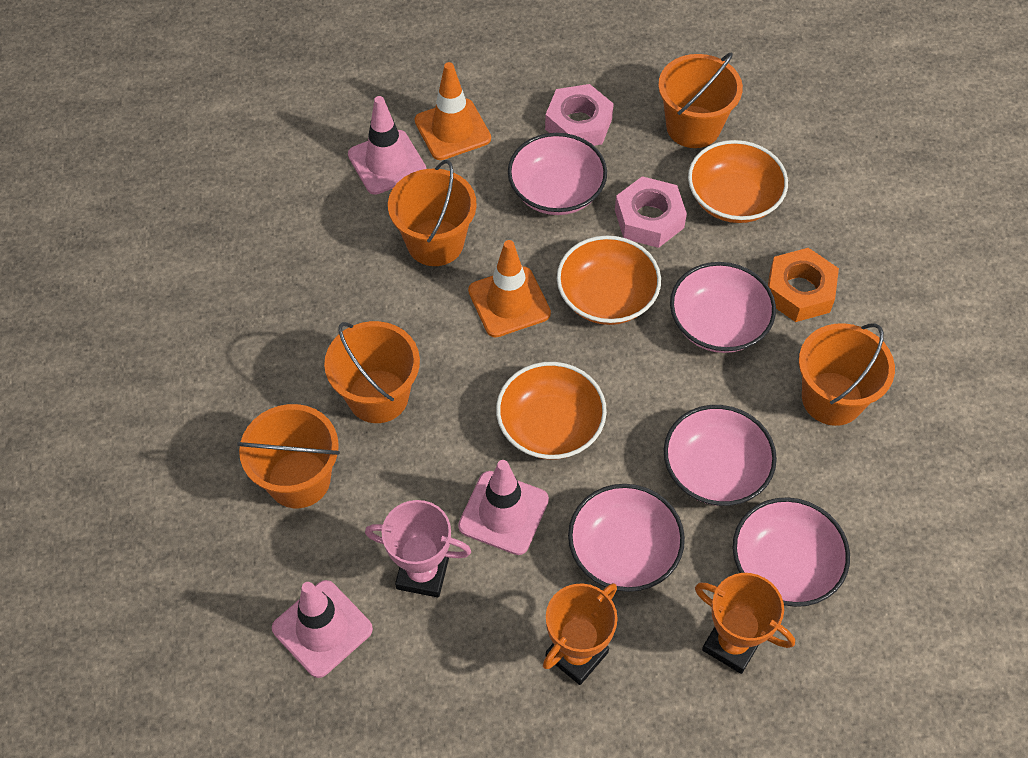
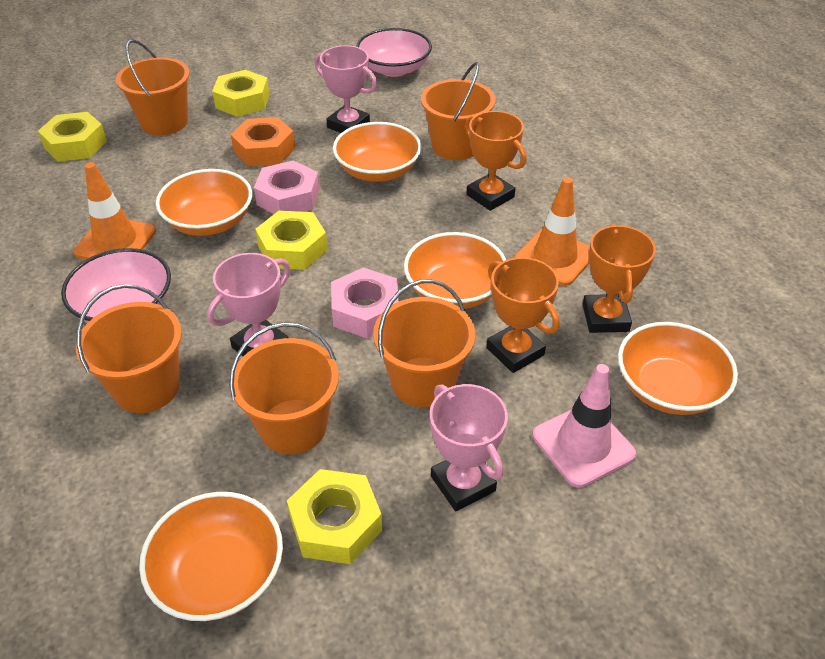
orange bowl: 3 -> 5
orange trophy: 2 -> 3
pink bowl: 5 -> 2
pink traffic cone: 3 -> 1
pink trophy: 1 -> 3
yellow nut: 0 -> 4

